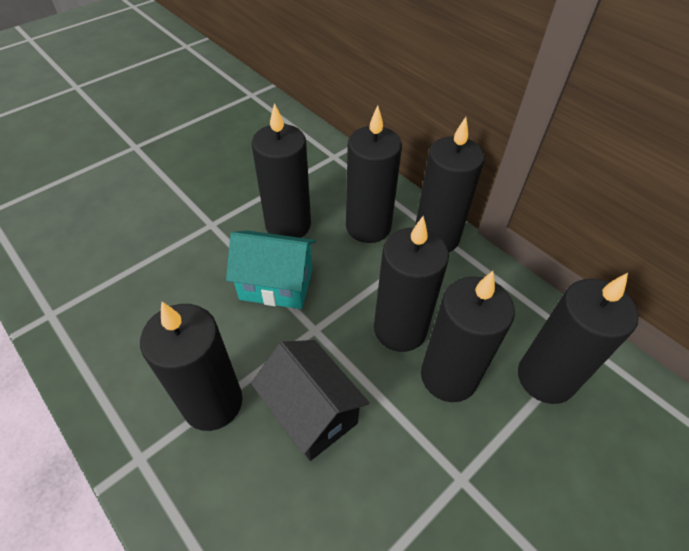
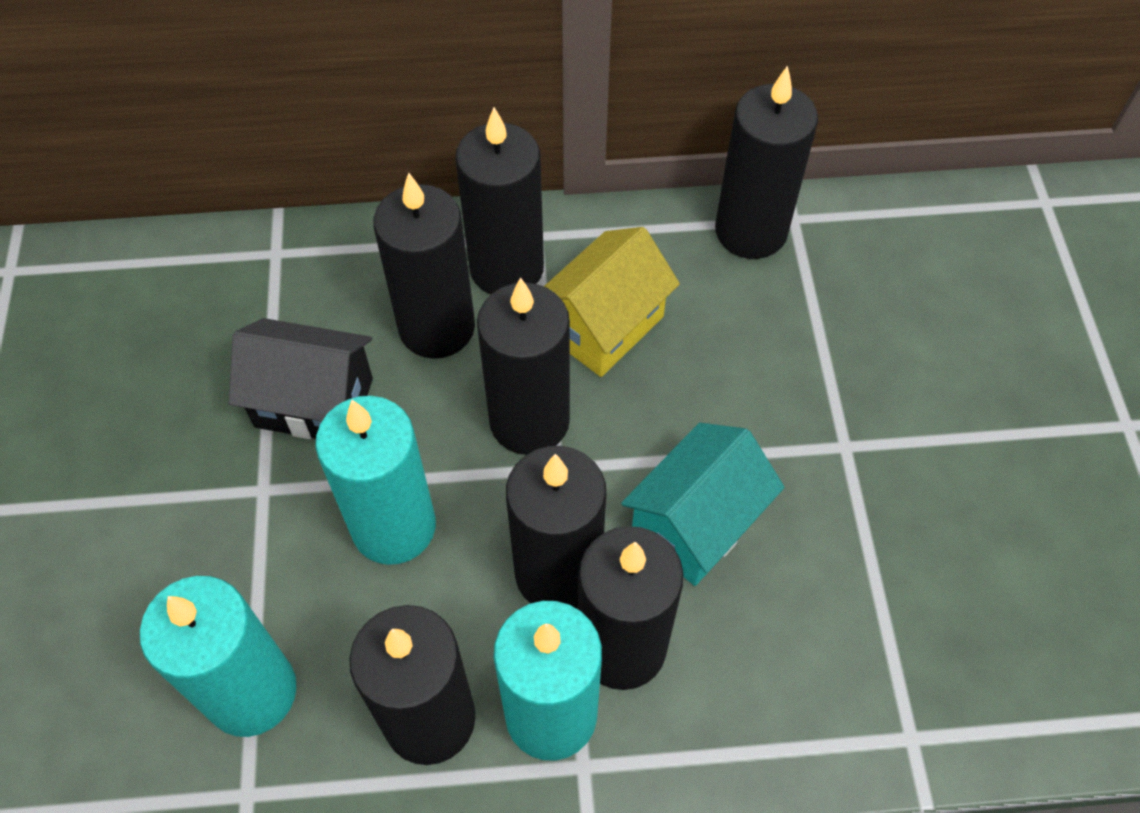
turquoise candle: 0 -> 3
yellow house: 0 -> 1

